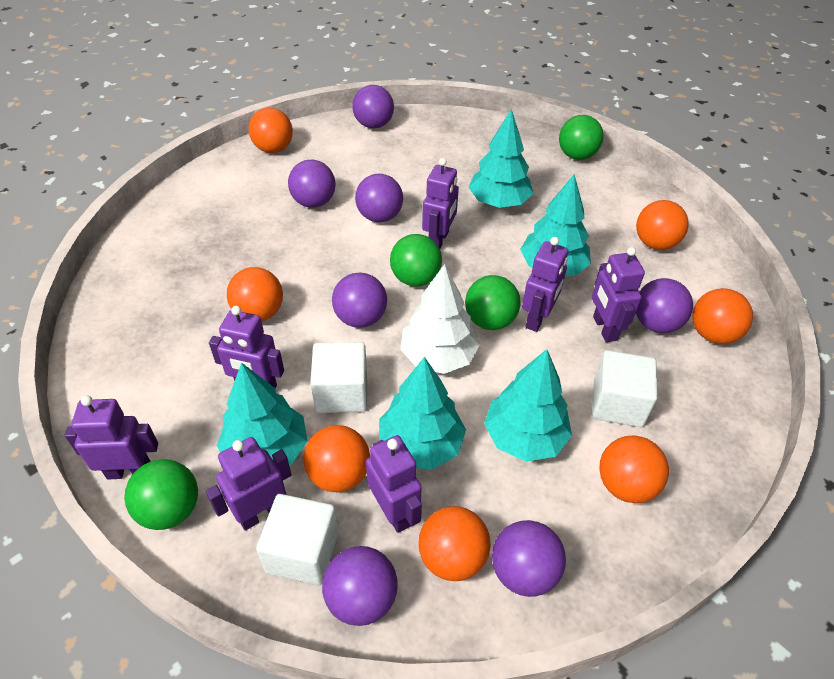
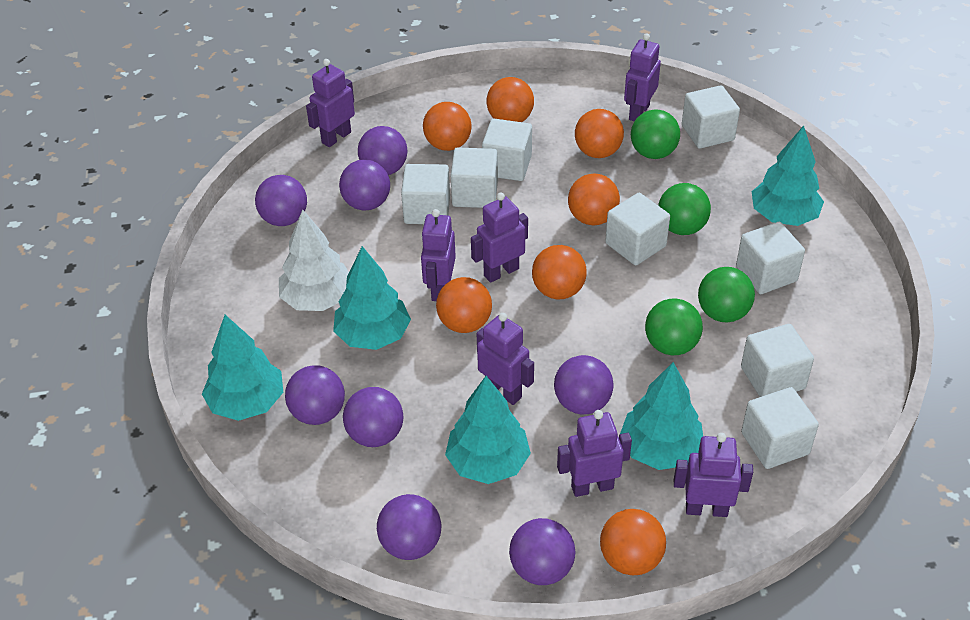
purple ball: 7 -> 8
white cube: 3 -> 8

